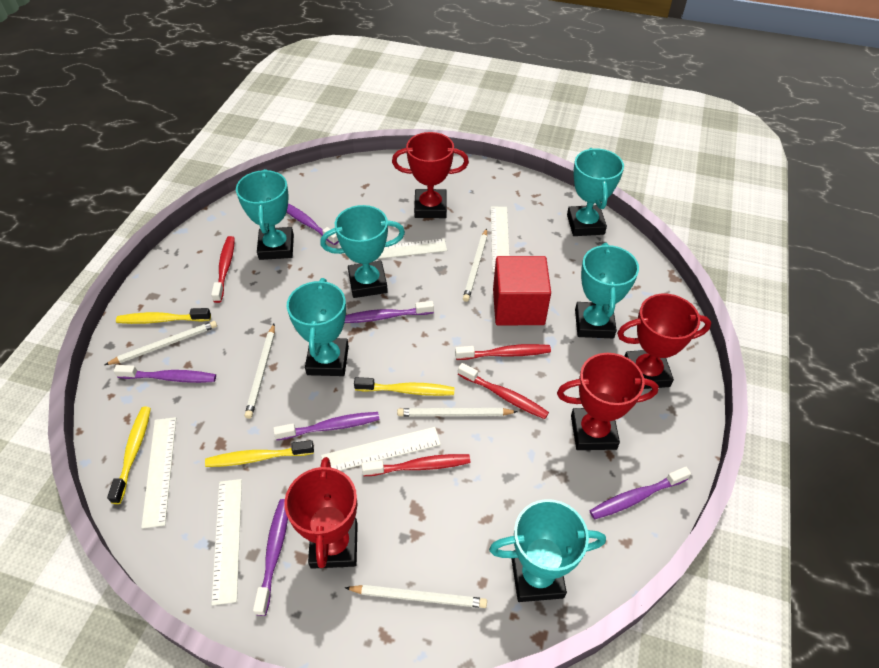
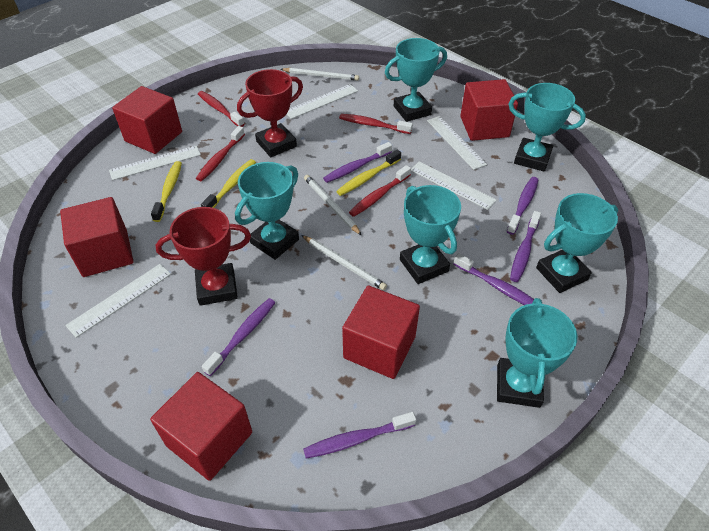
red cube: 1 -> 5
red trophy: 4 -> 2
white pencil: 5 -> 3
yellow toothbrush: 4 -> 3

